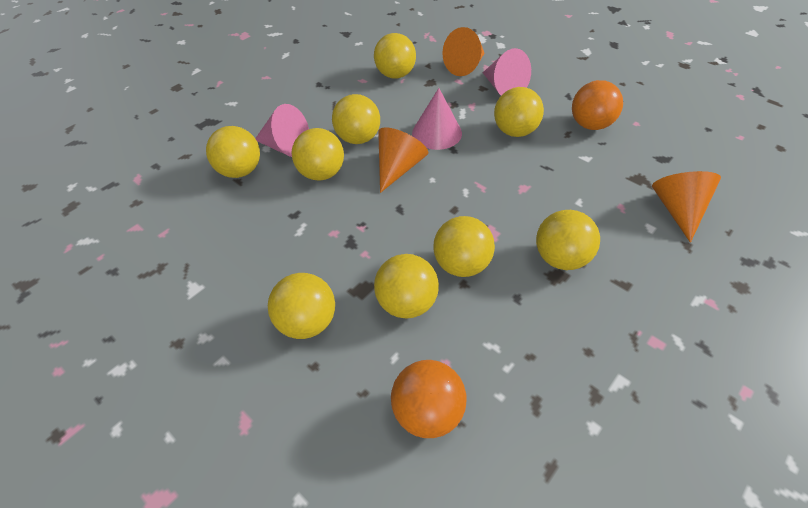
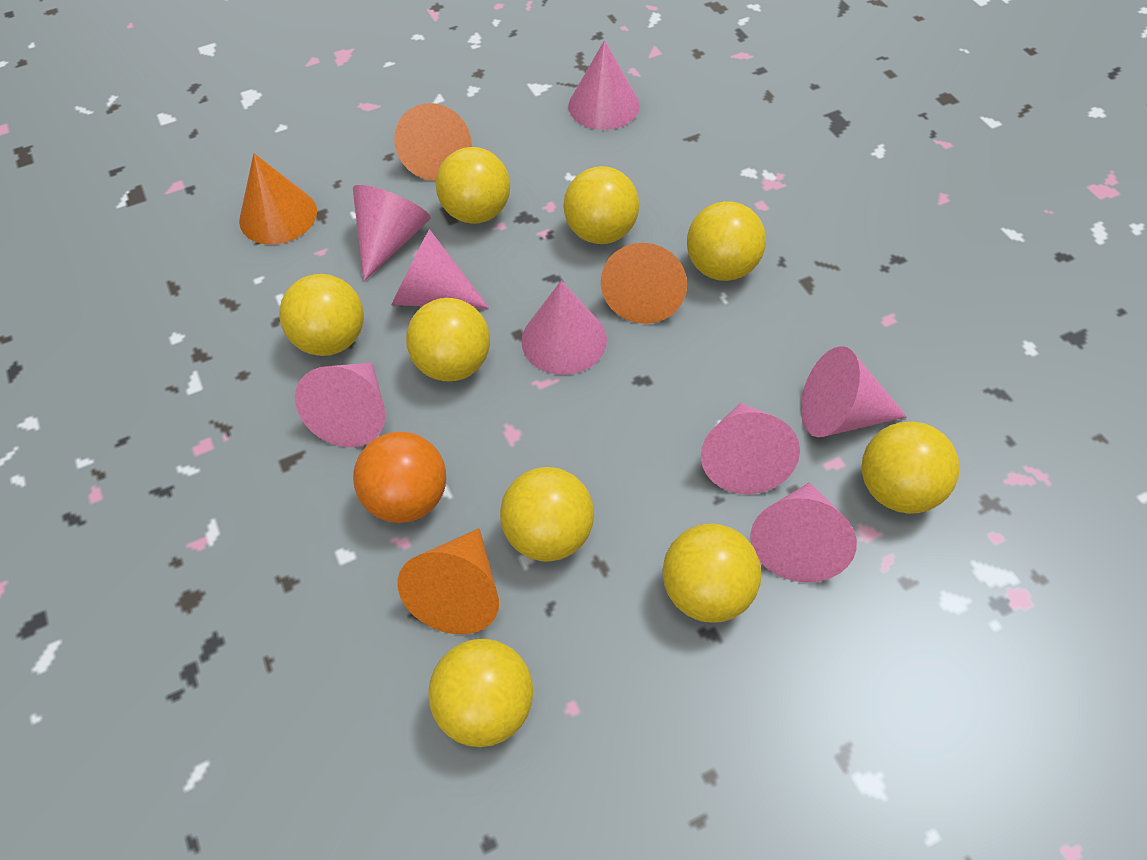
orange ball: 2 -> 1
orange cone: 3 -> 4
pink cone: 3 -> 8

